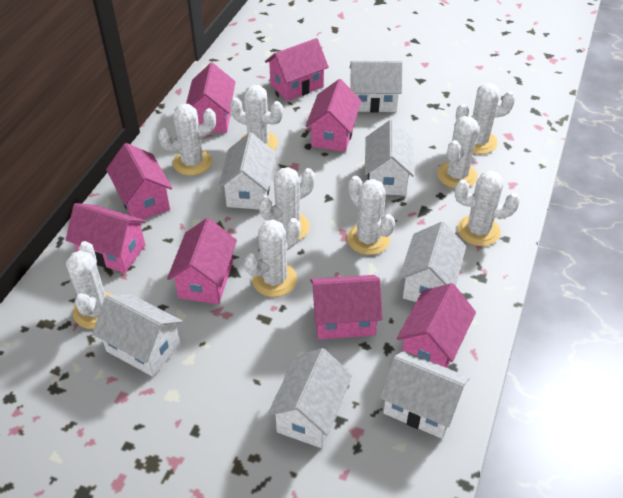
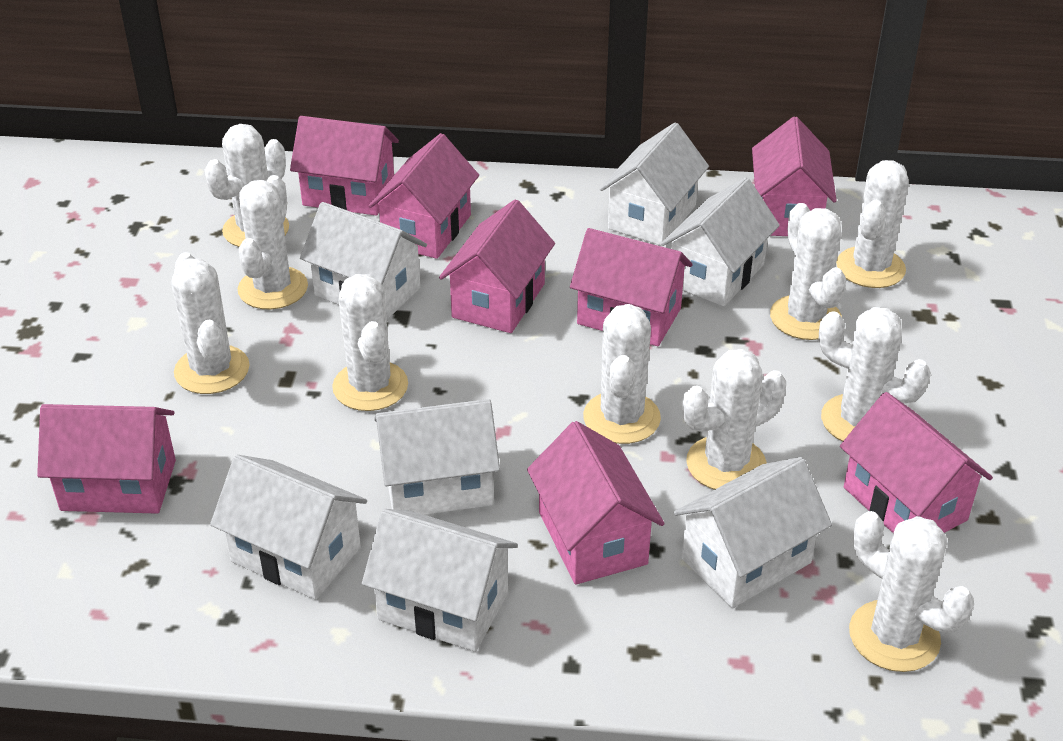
white cactus: 9 -> 10

